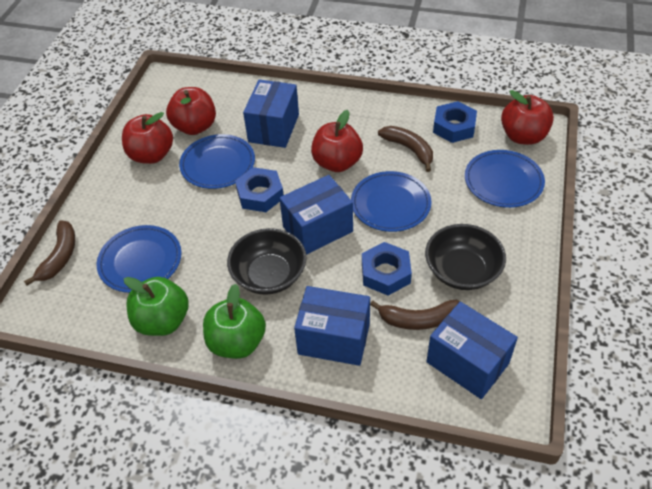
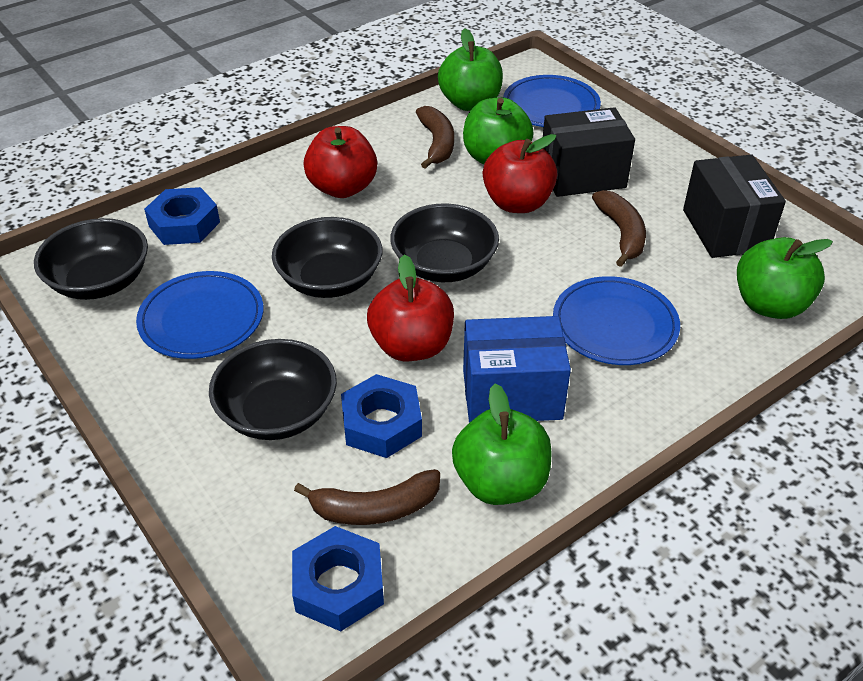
black bowl: 2 -> 4
black box: 0 -> 2
blue box: 4 -> 1
blue plate: 4 -> 3
green apple: 2 -> 4
red apple: 4 -> 3

